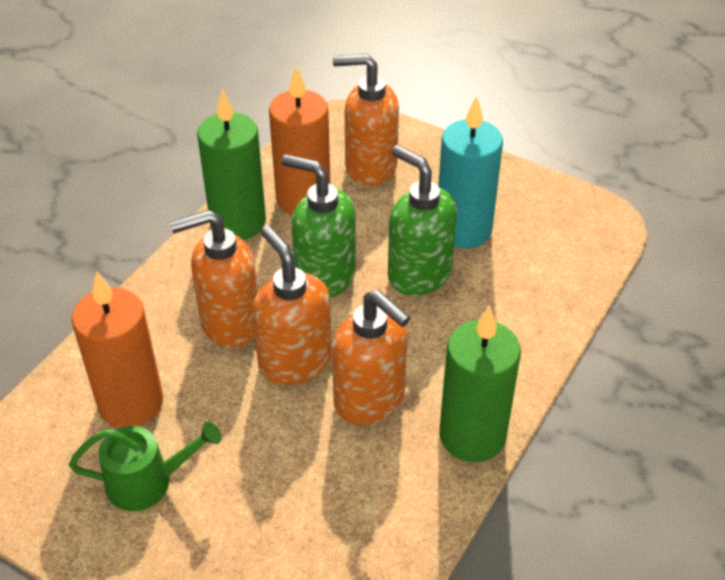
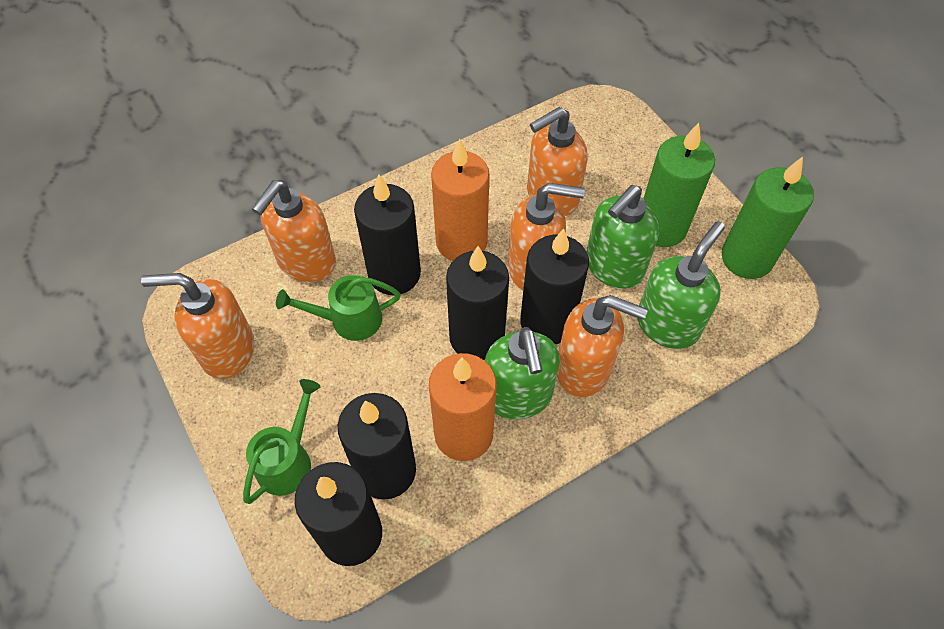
black candle: 0 -> 5
green soap dispenser: 2 -> 3
green watering can: 1 -> 2
orange soap dispenser: 4 -> 5
turquoise candle: 1 -> 0

